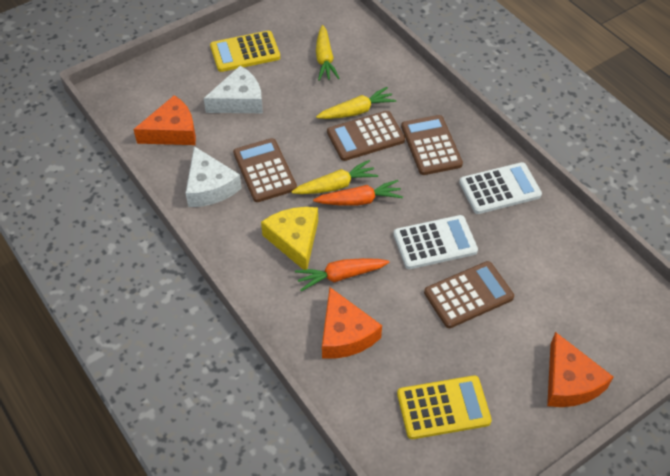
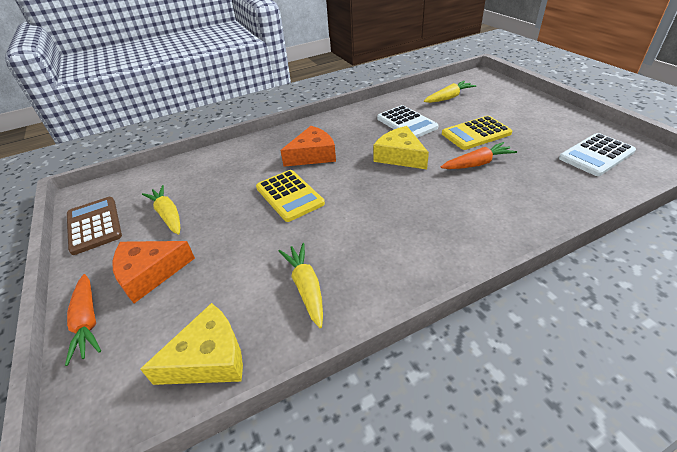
brown calculator: 4 -> 1
orange cheese: 3 -> 2
white cheese: 2 -> 0
yellow cheese: 1 -> 2

